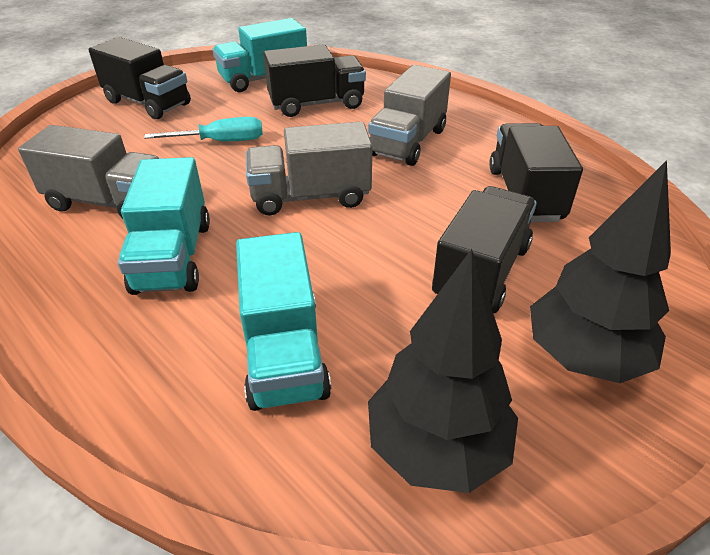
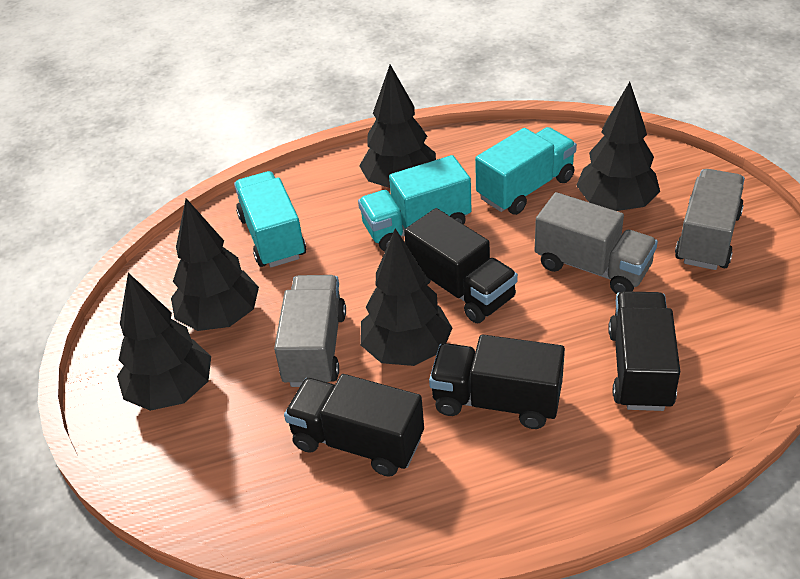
black tree: 2 -> 5
turquoise screwdriver: 1 -> 0

